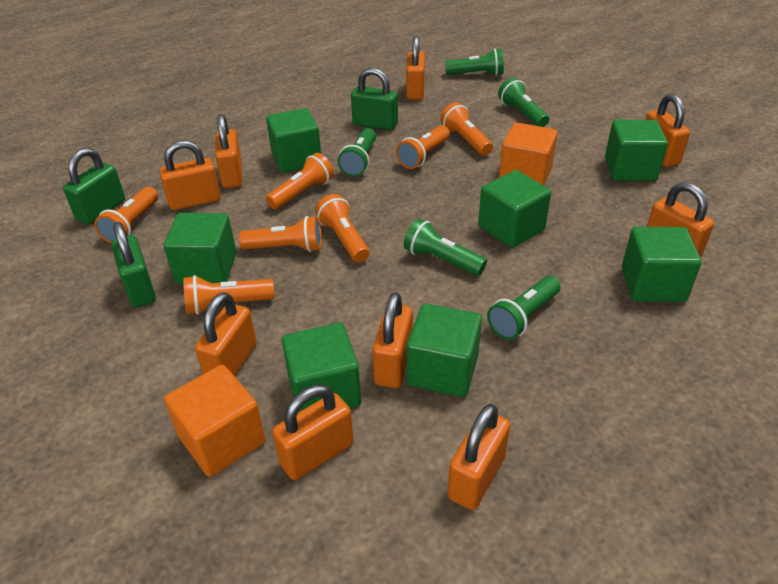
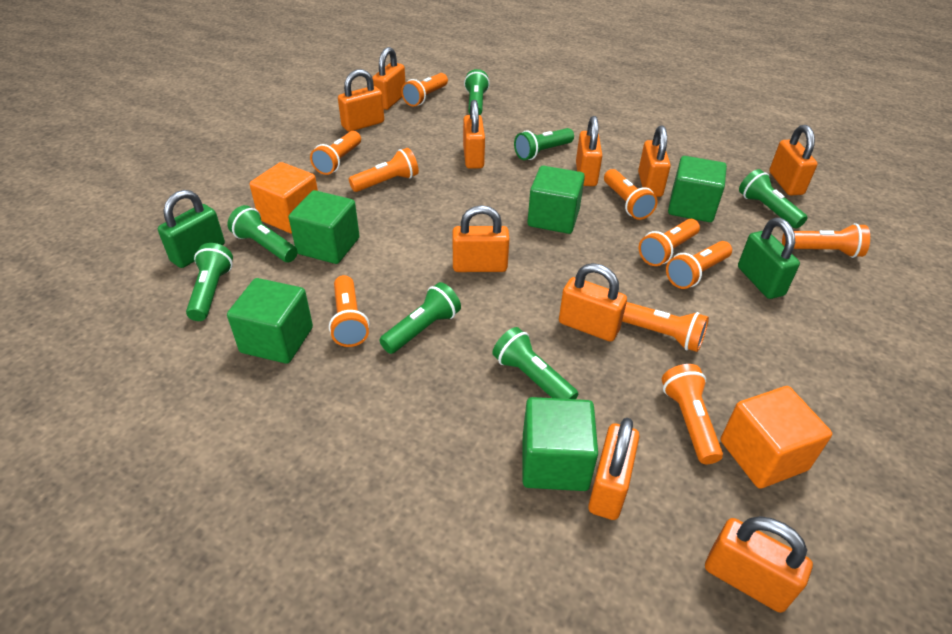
green cube: 7 -> 5
green flashlight: 5 -> 7
green padlock: 3 -> 2
orange flashlight: 7 -> 10
orange padlock: 9 -> 10

